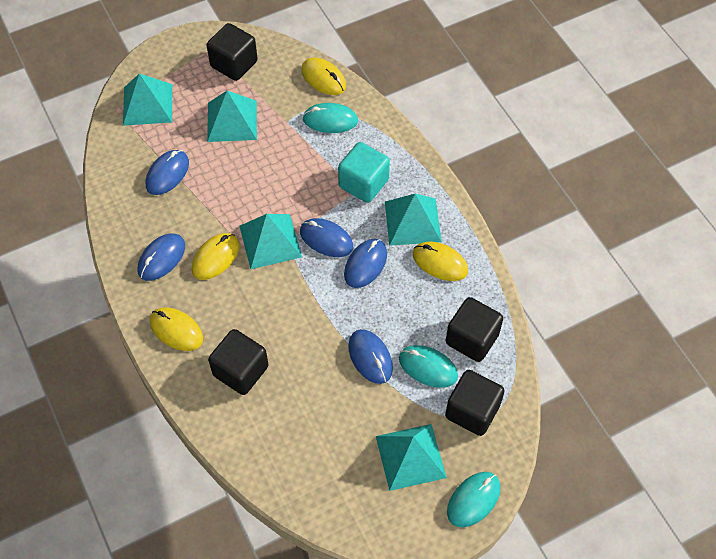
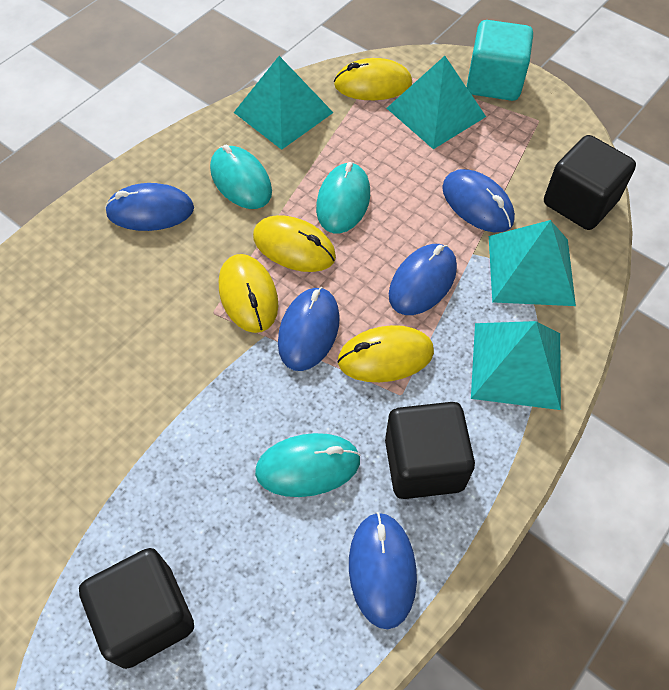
black cube: 4 -> 3
turquoise pyramid: 5 -> 4

